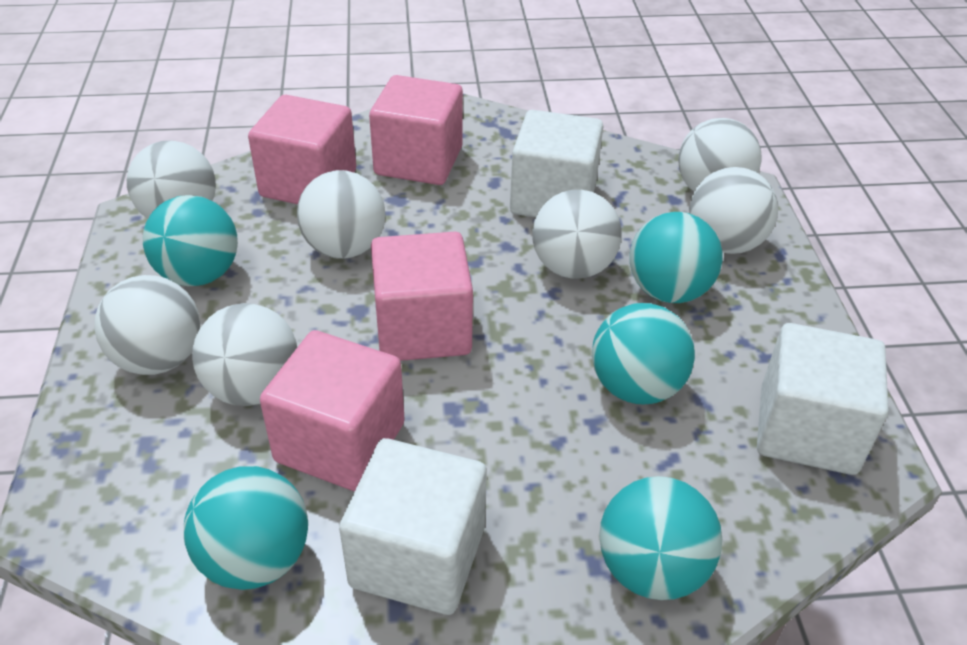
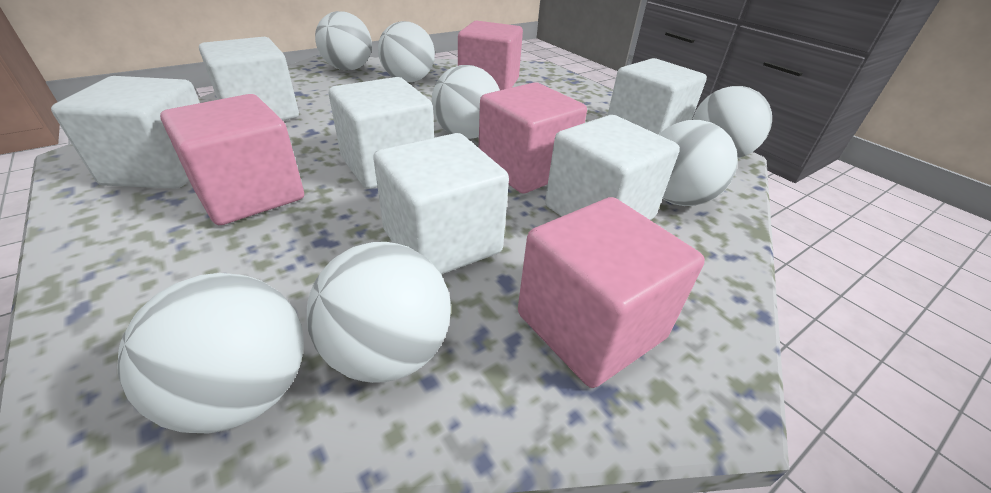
turquoise ball: 5 -> 0
white cube: 3 -> 6

